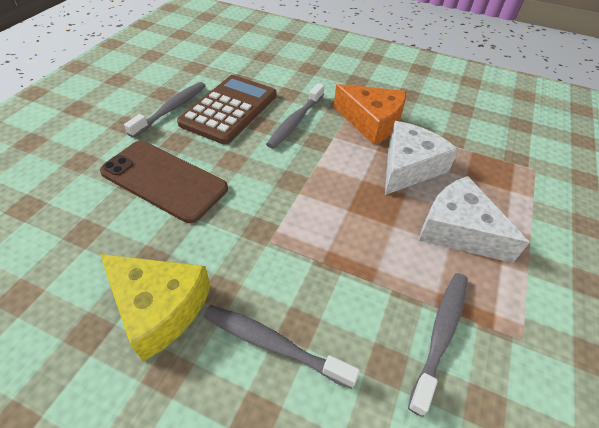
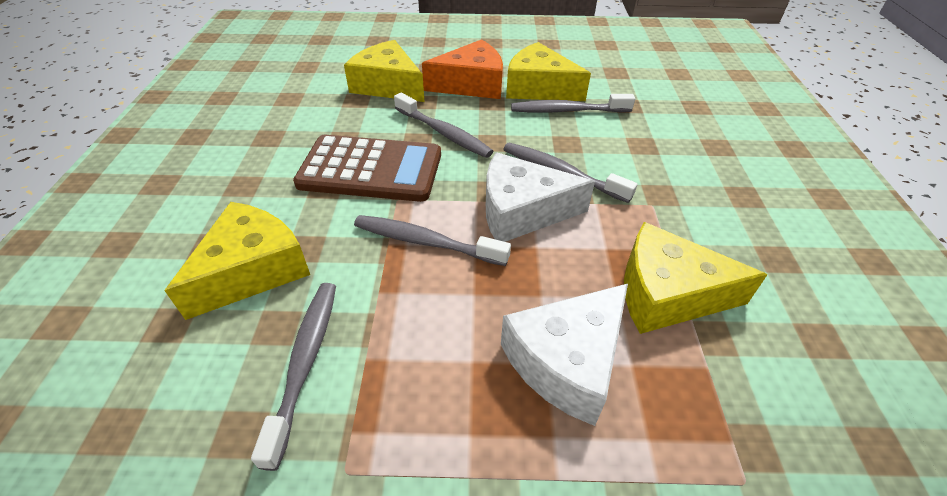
brown phone: 1 -> 0
grey toothbrush: 4 -> 5
yellow cheese: 1 -> 4

